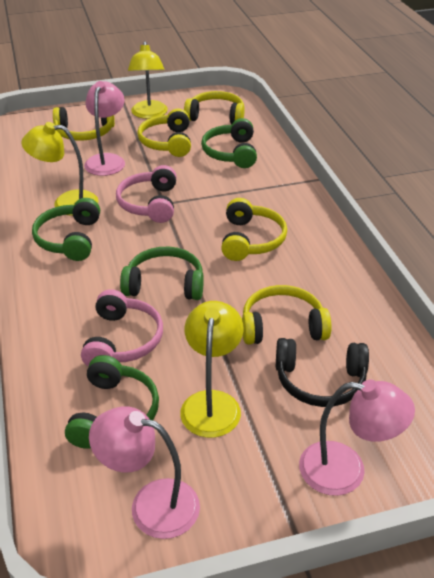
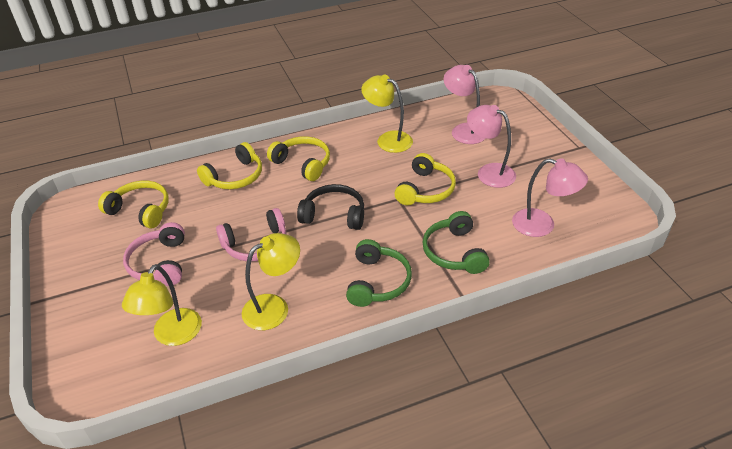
green headphones: 4 -> 2
yellow headphones: 5 -> 4

